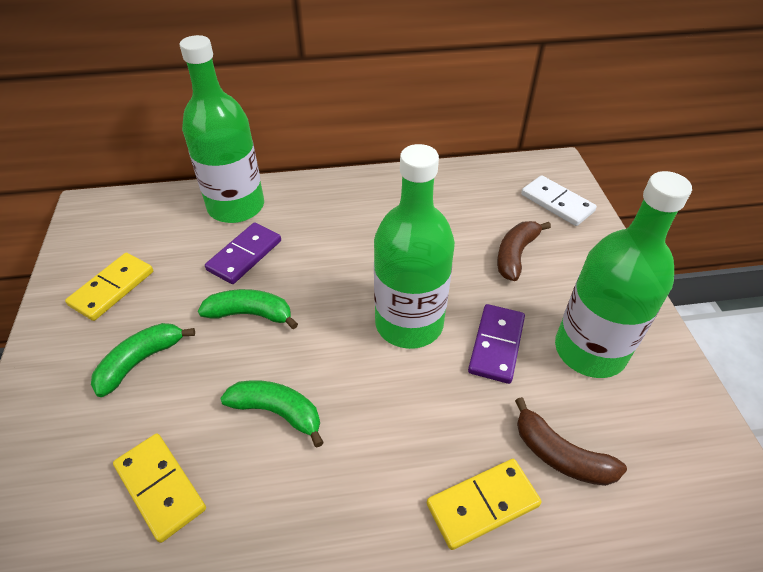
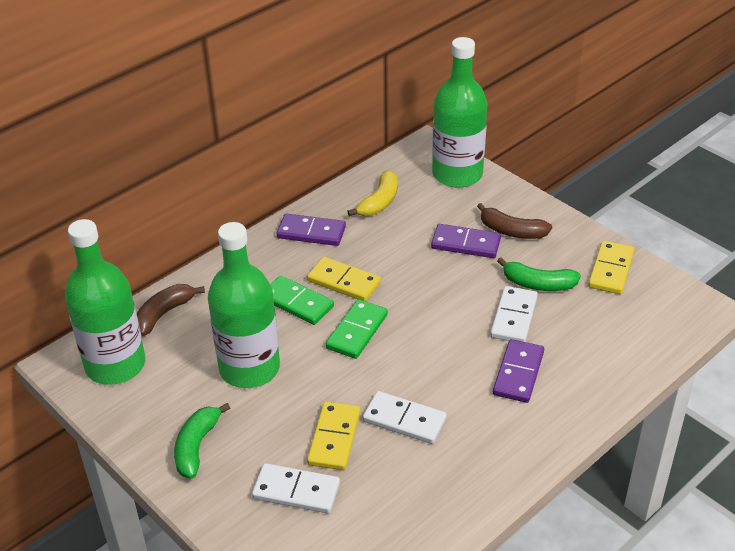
green banana: 3 -> 2
green domino: 0 -> 2
purple domino: 2 -> 3
white domino: 1 -> 3
yellow banana: 0 -> 1

